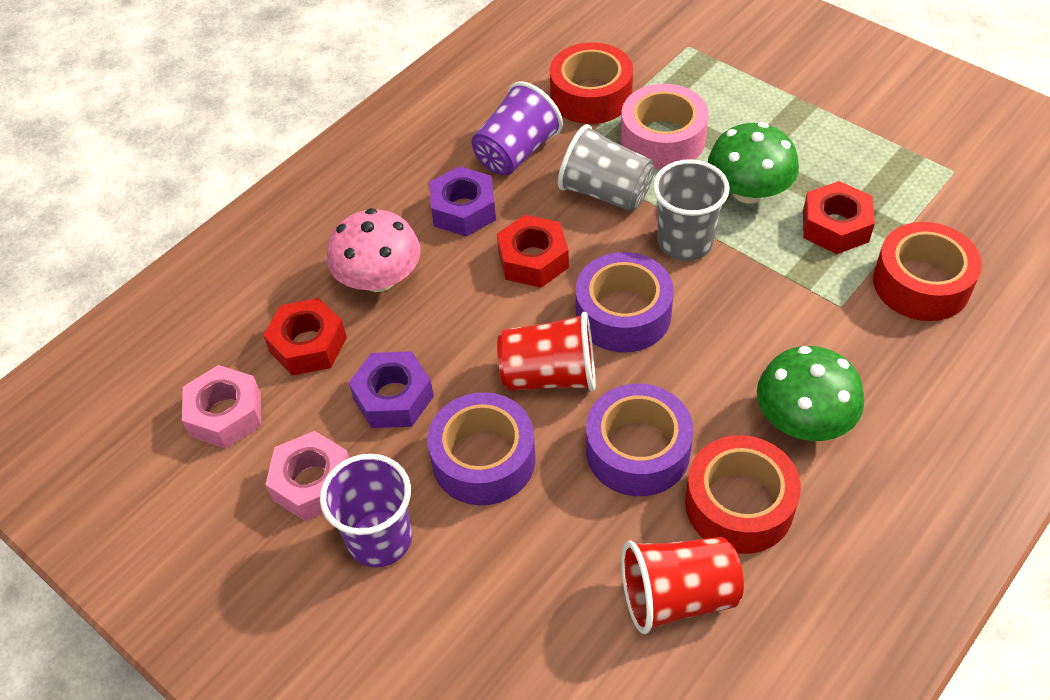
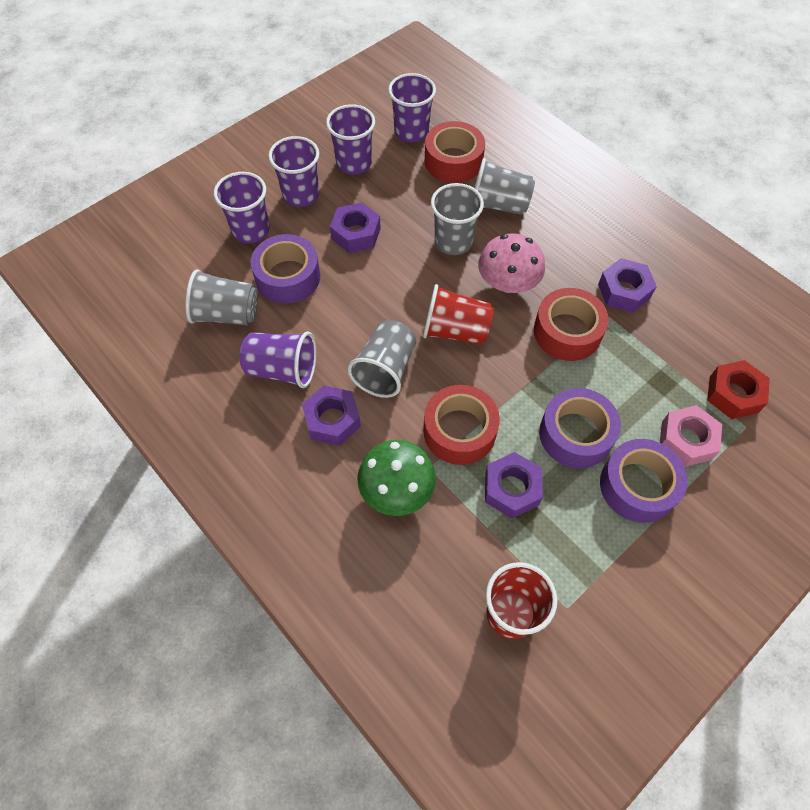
green mushroom: 2 -> 1
grey cup: 2 -> 4
pink nut: 2 -> 1
pink tape: 1 -> 0
purple cup: 2 -> 5
purple nut: 2 -> 4
red nut: 3 -> 1

